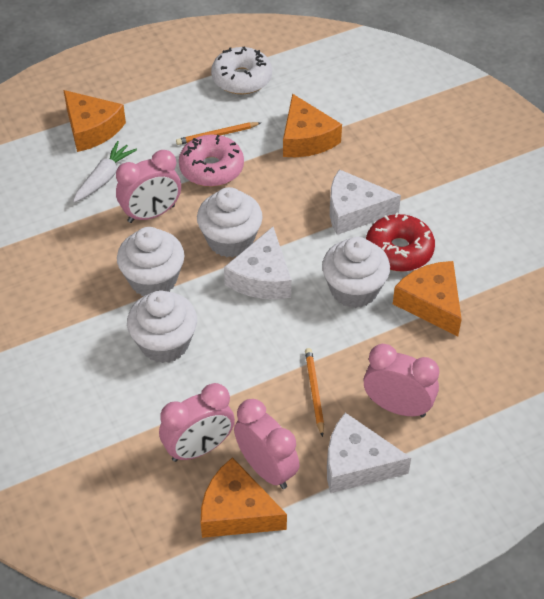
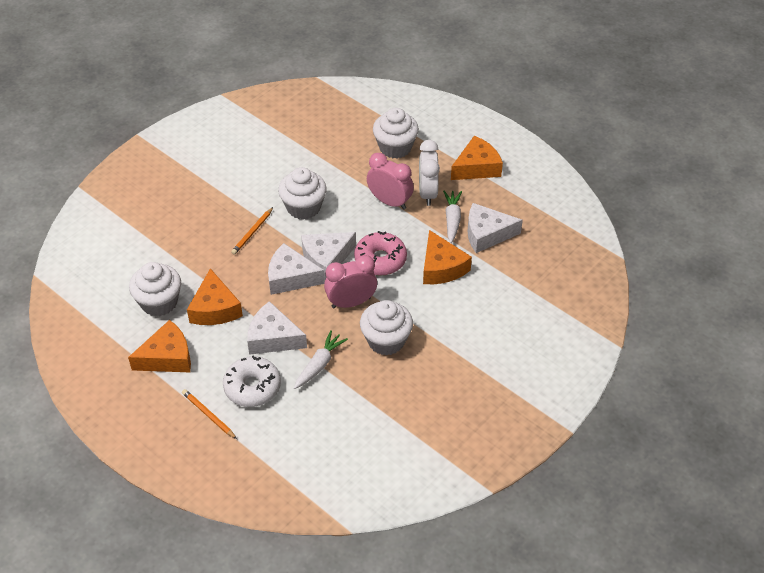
pink clock: 4 -> 2
red donut: 1 -> 0
white carrot: 1 -> 2
white cheese: 3 -> 4
white clock: 0 -> 1

